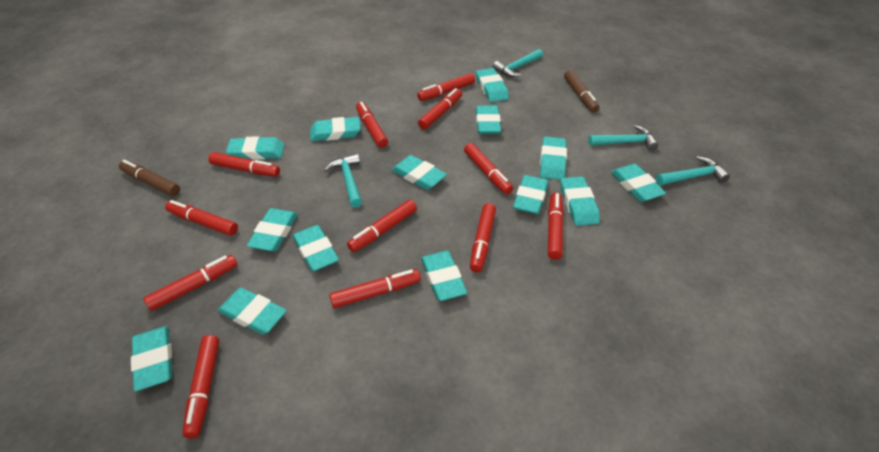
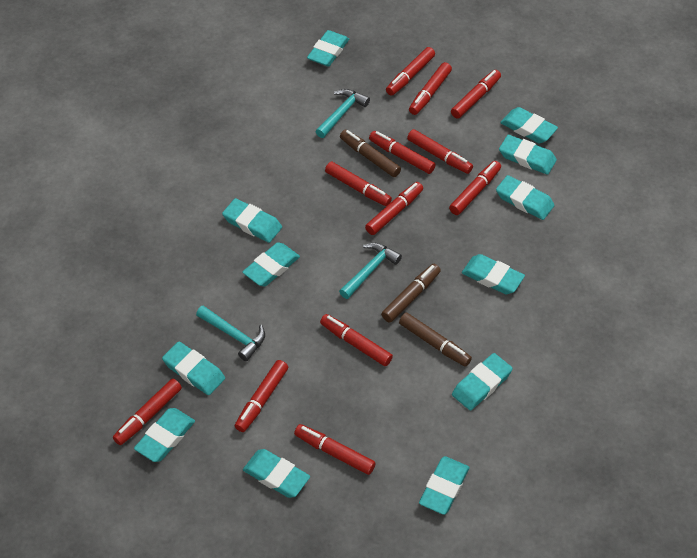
brown marker: 2 -> 3
turquoise eraser: 14 -> 12
turquoise hammer: 4 -> 3

